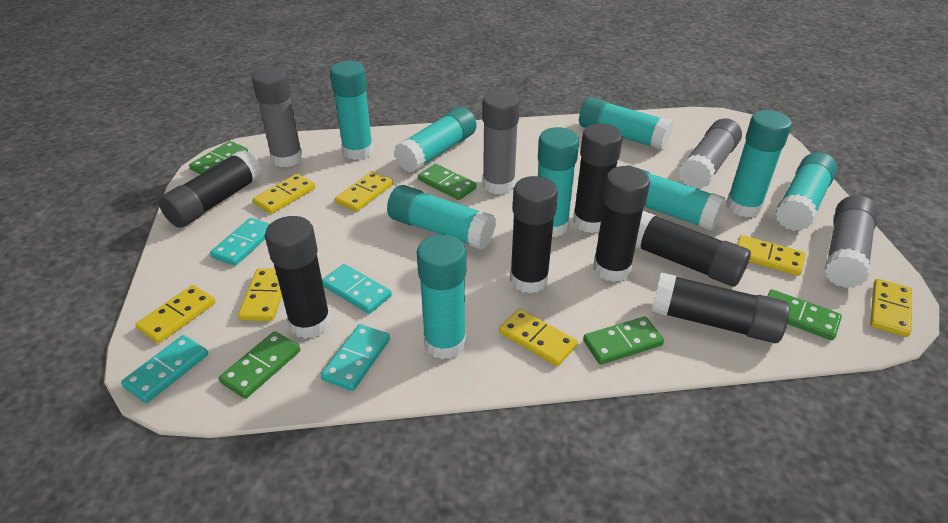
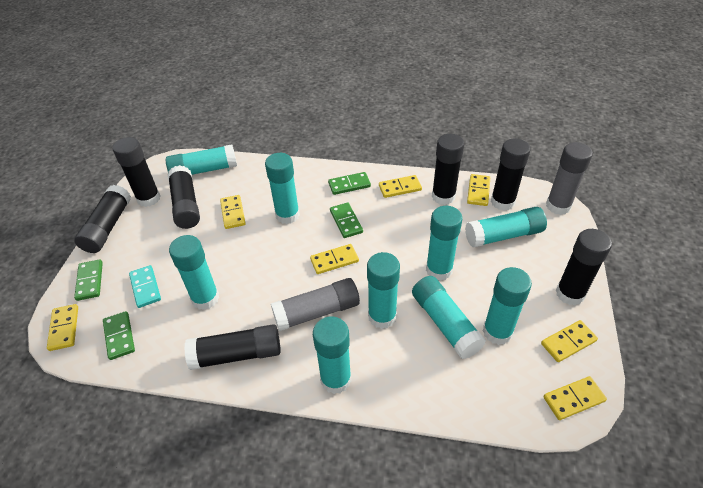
green domino: 5 -> 4
grey glue stick: 4 -> 2
turquoise domino: 4 -> 1

